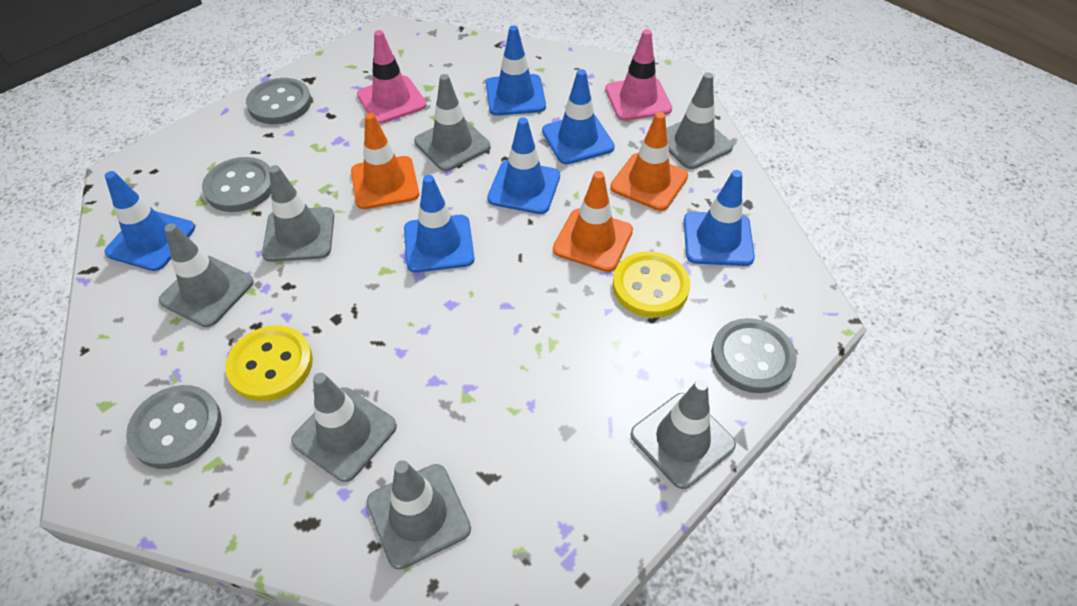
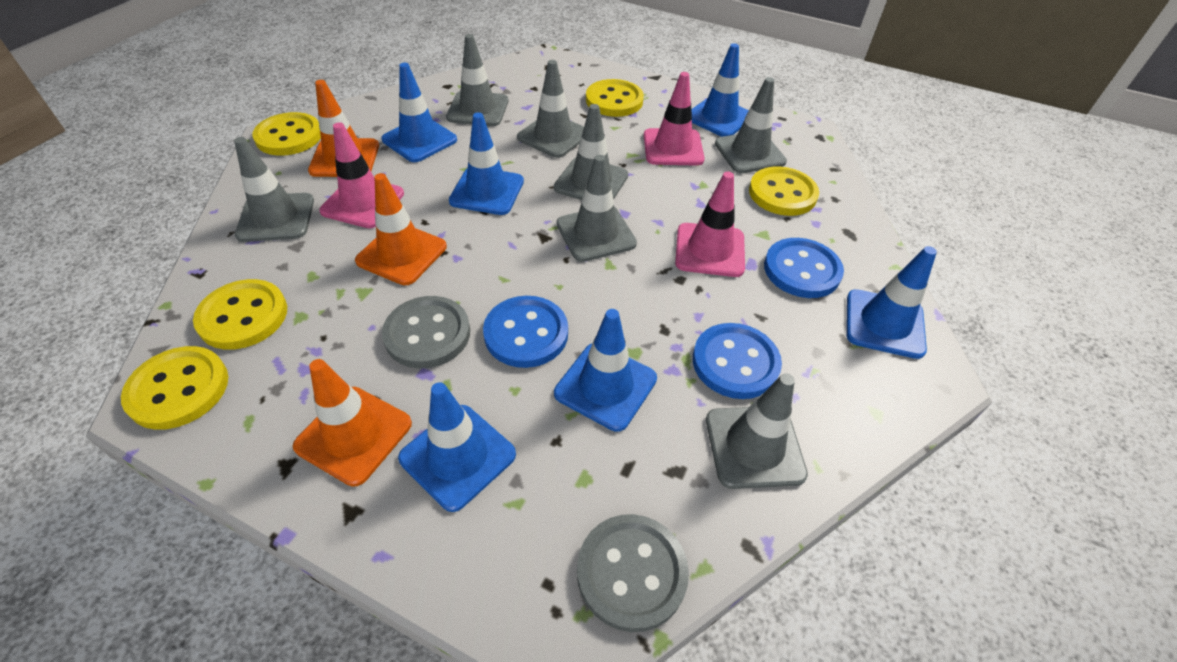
blue button: 0 -> 3
grey button: 4 -> 2
pink traffic cone: 2 -> 3
yellow button: 2 -> 5

